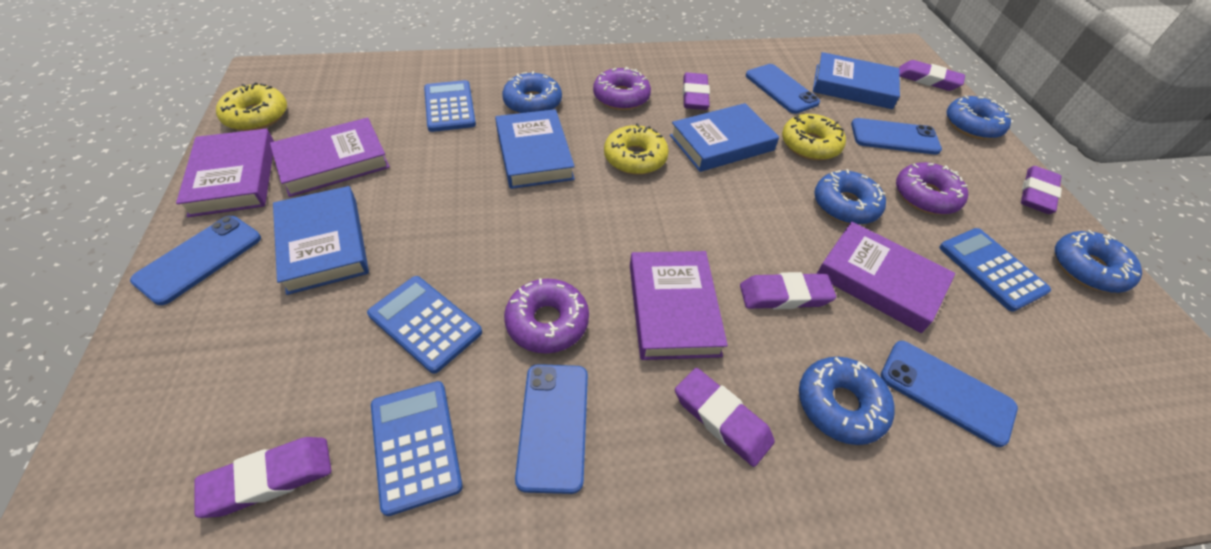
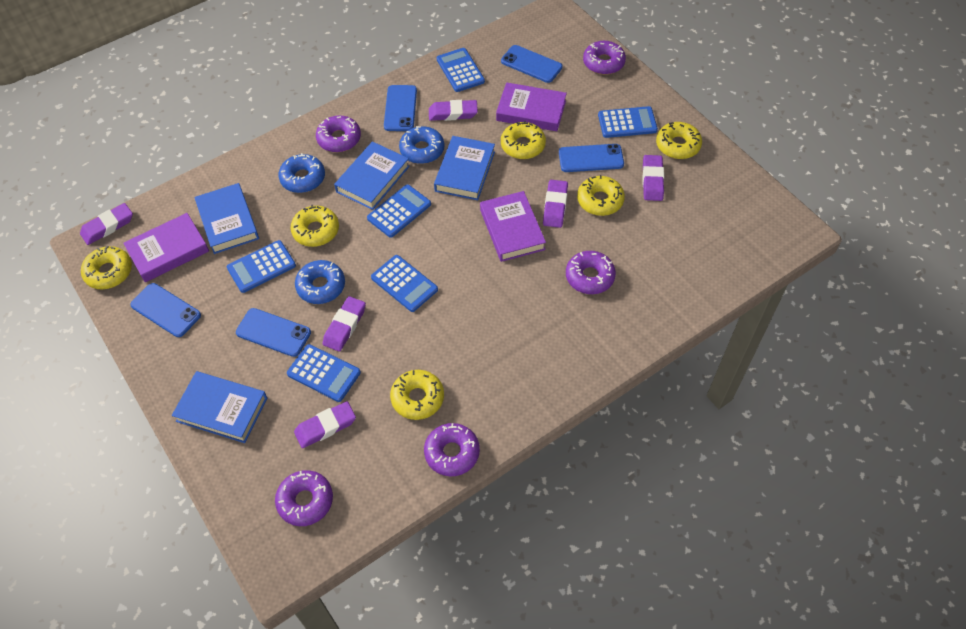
blue calculator: 4 -> 6
blue donut: 5 -> 3
purple book: 4 -> 3
purple donut: 3 -> 5
yellow donut: 3 -> 6

